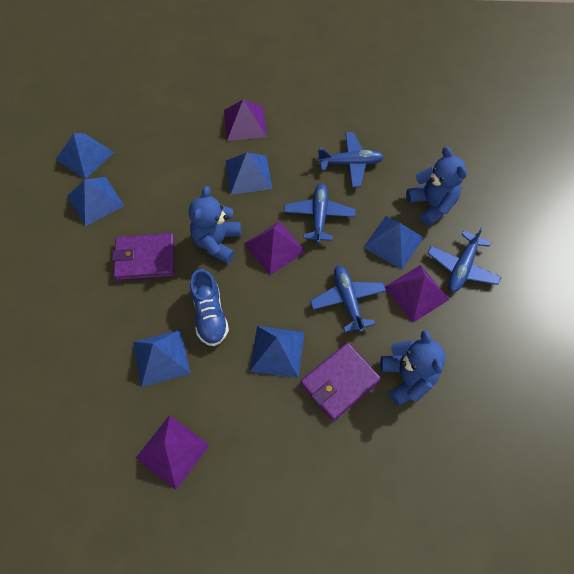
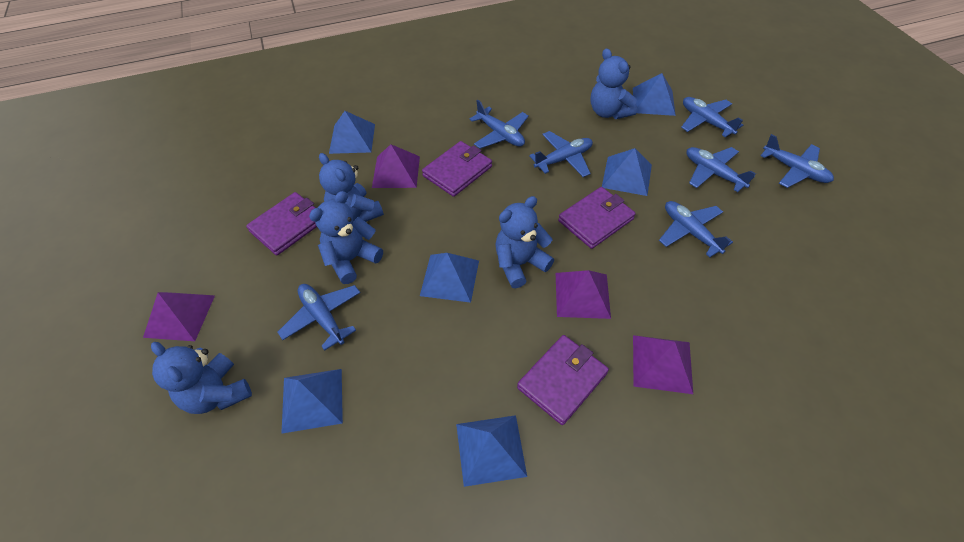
blue plane: 4 -> 7
blue shoe: 1 -> 0
blue teddy bear: 3 -> 5
purple wallet: 2 -> 4

